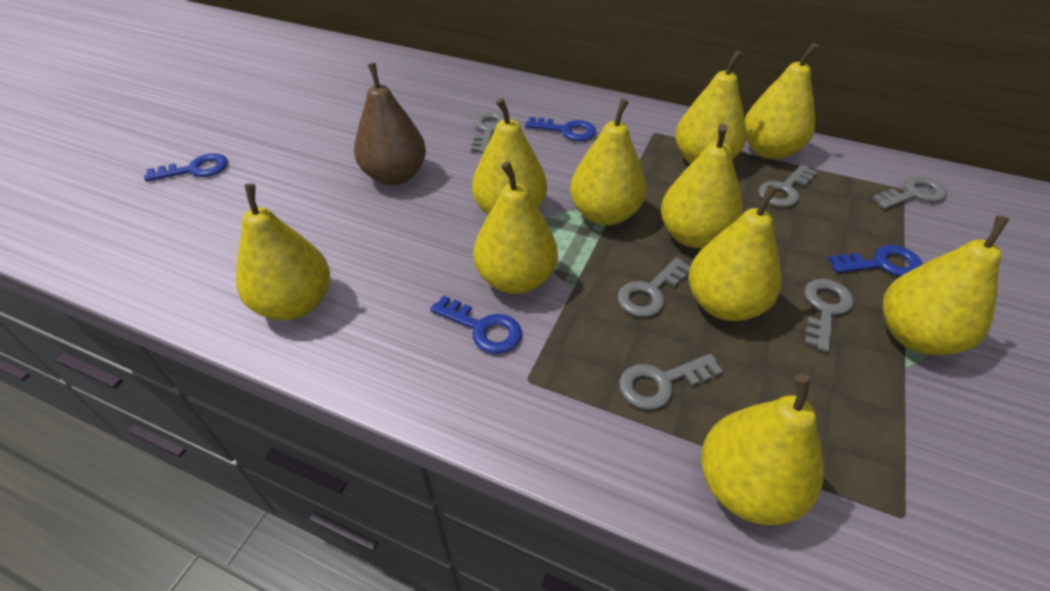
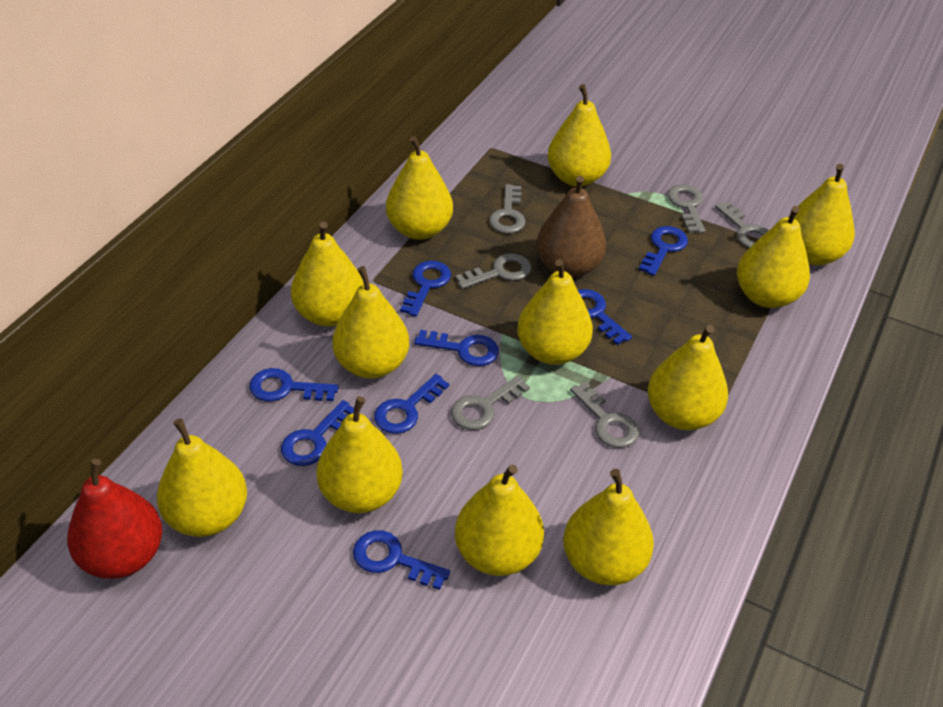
blue key: 4 -> 8
red pear: 0 -> 1
yellow pear: 10 -> 12

